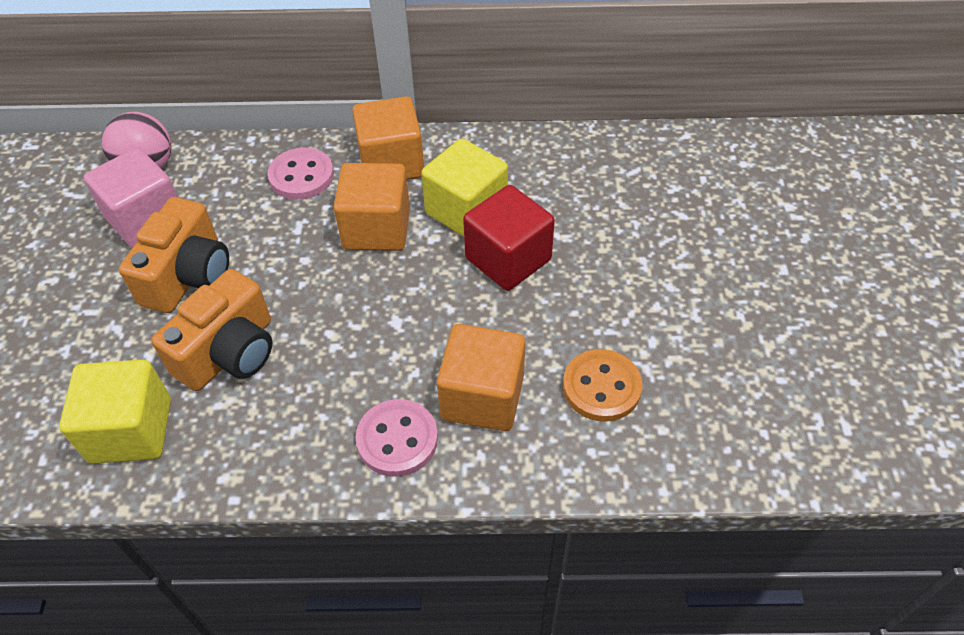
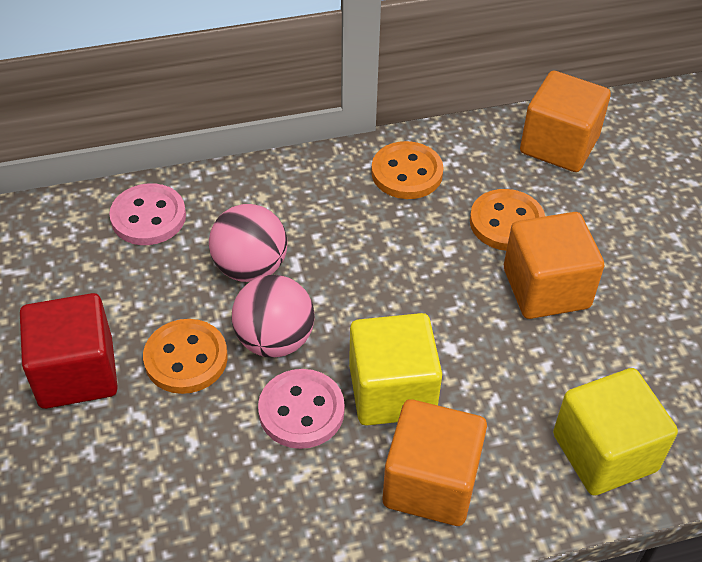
orange button: 1 -> 3
orange camera: 2 -> 0
pink ball: 1 -> 2
pink cube: 1 -> 0

